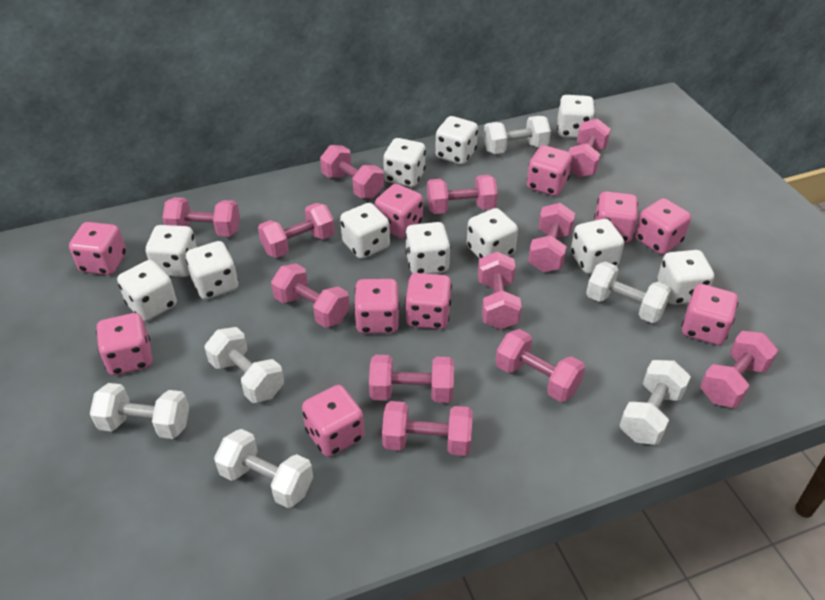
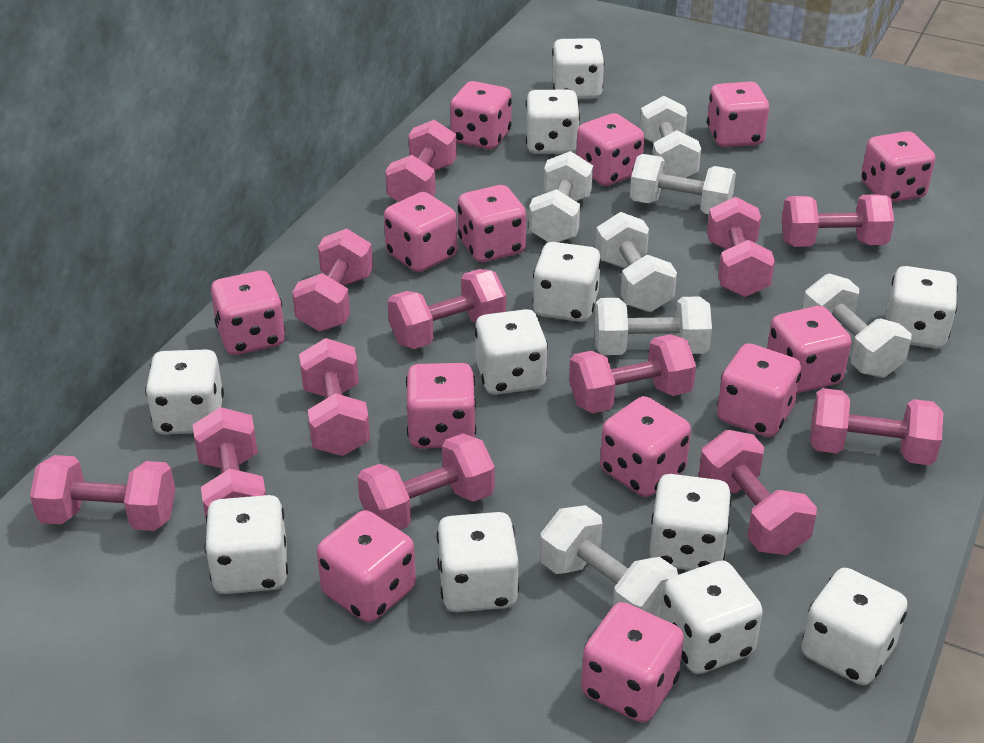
pink dice: 10 -> 13
white dumbbell: 6 -> 7

